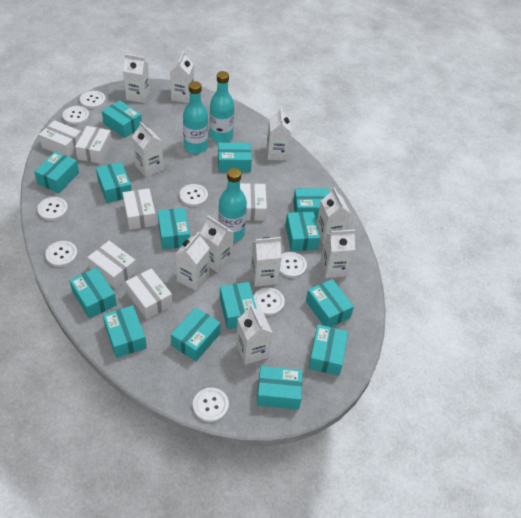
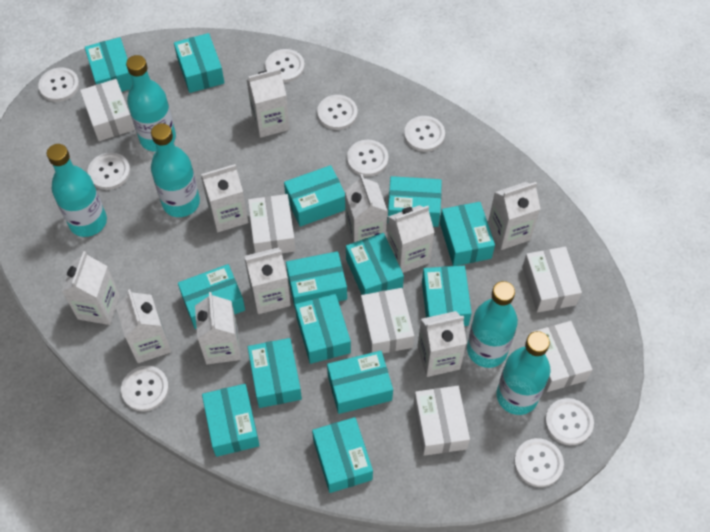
turquoise bottle: 3 -> 5
white button: 8 -> 9

